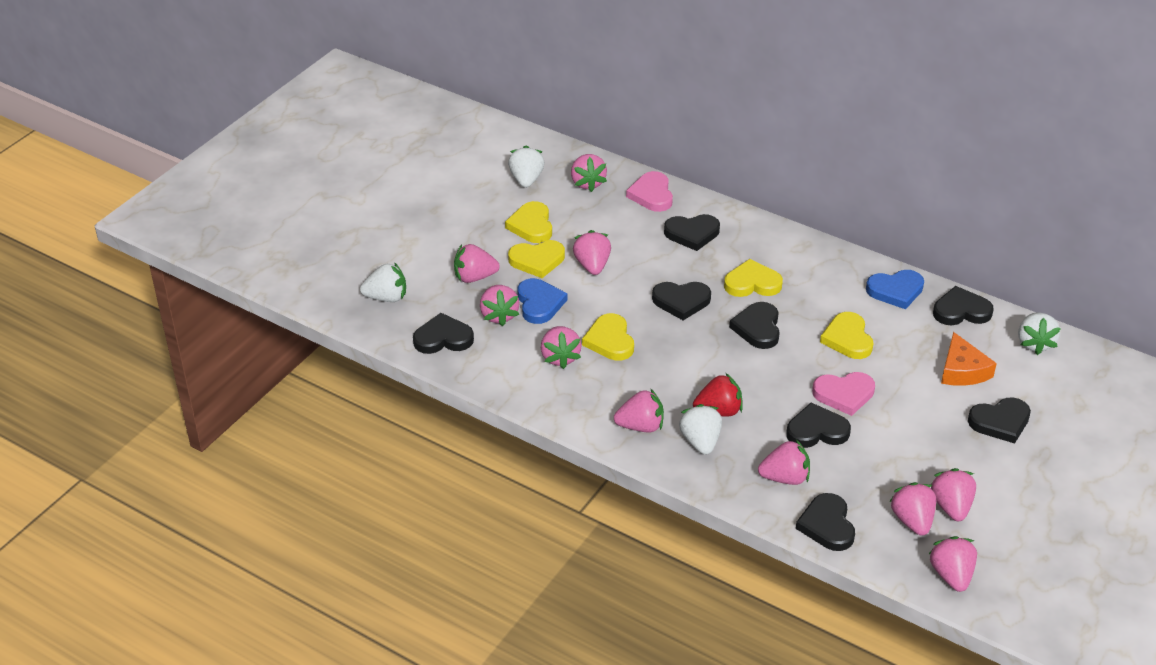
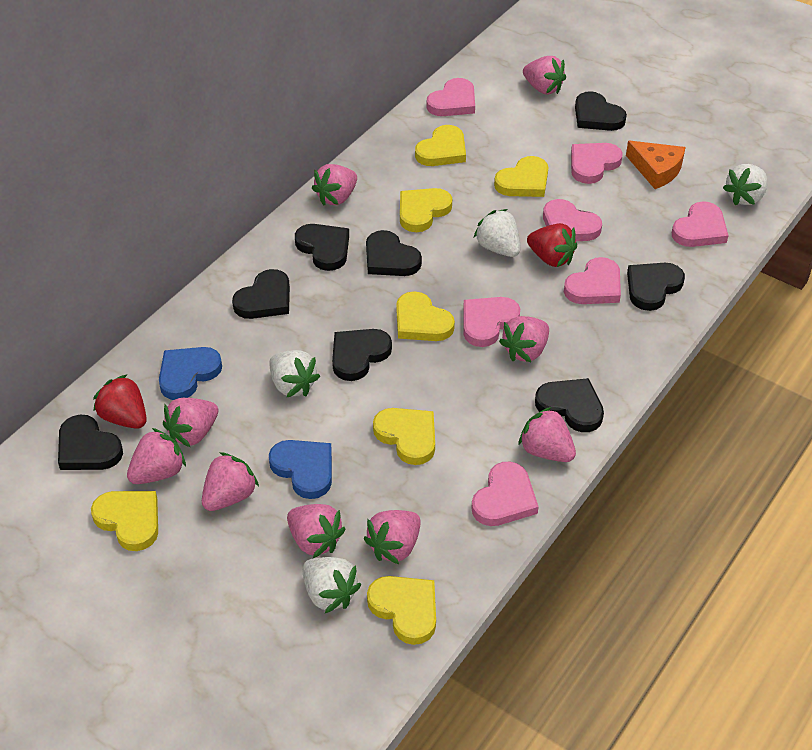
pink heart: 2 -> 7
pink strawberry: 10 -> 9
red strawberry: 1 -> 2
yellow heart: 5 -> 7

